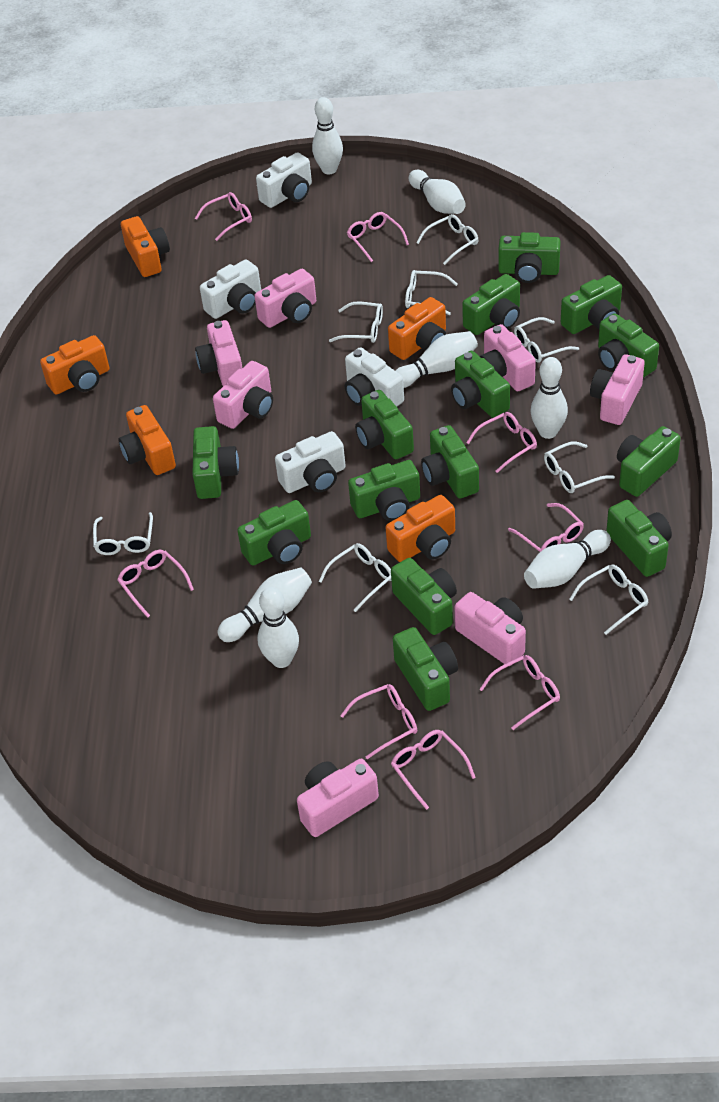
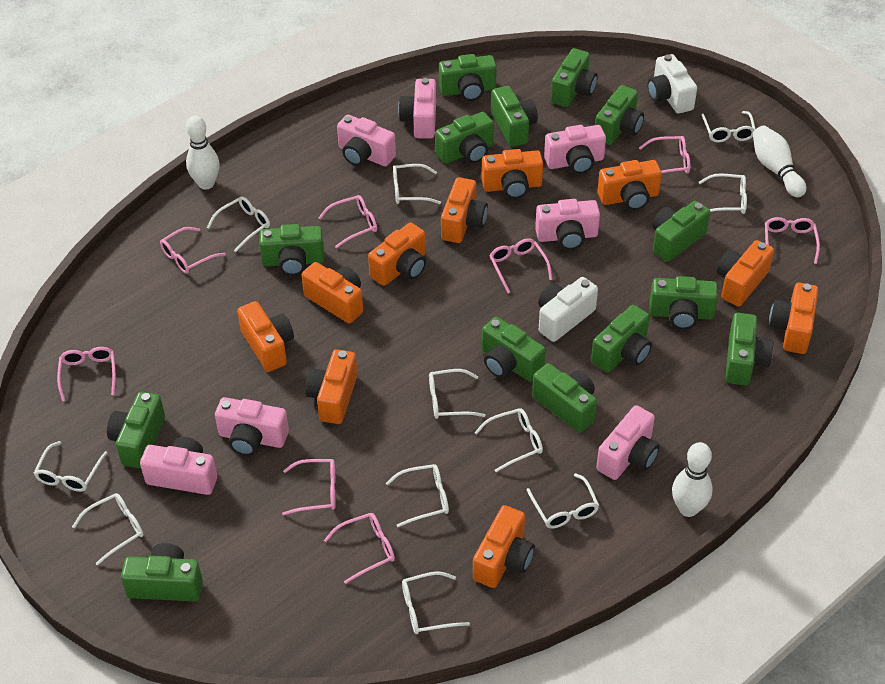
orange camera: 5 -> 10
white bowling pin: 7 -> 3
white camera: 4 -> 2
white glasses: 8 -> 11

